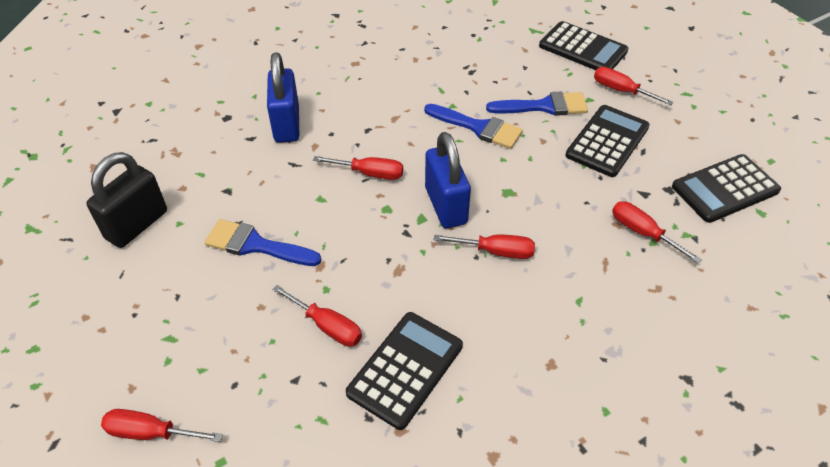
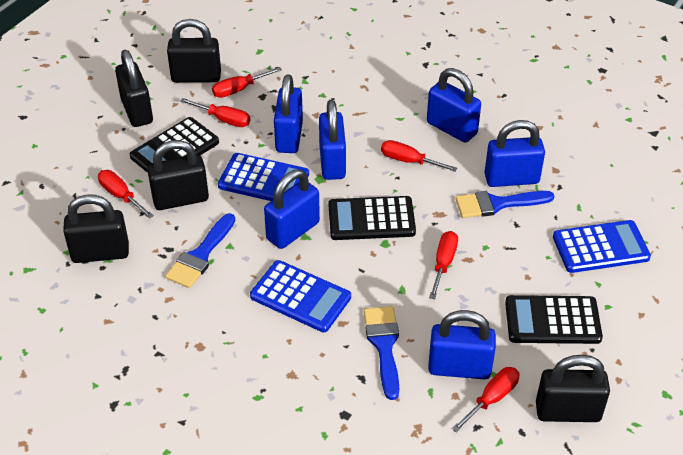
black calculator: 4 -> 3
black padlock: 1 -> 5
blue calculator: 0 -> 3
blue padlock: 2 -> 6

